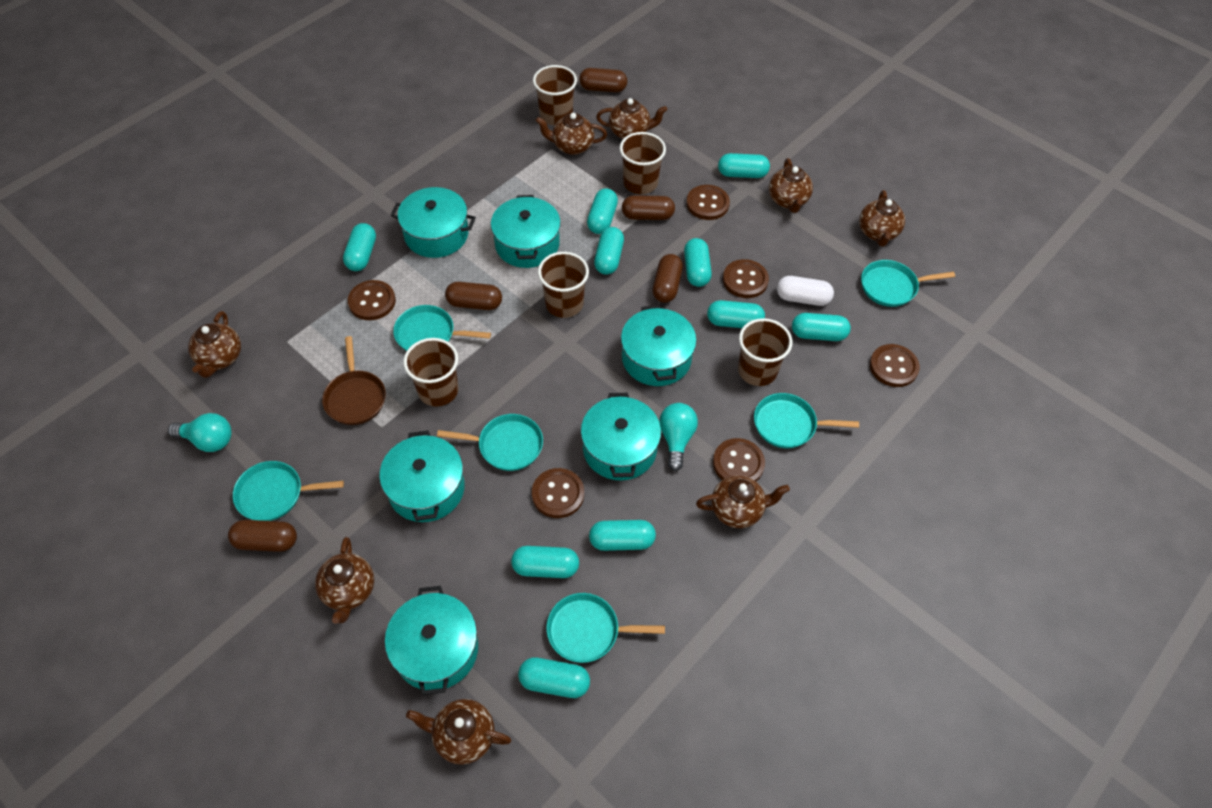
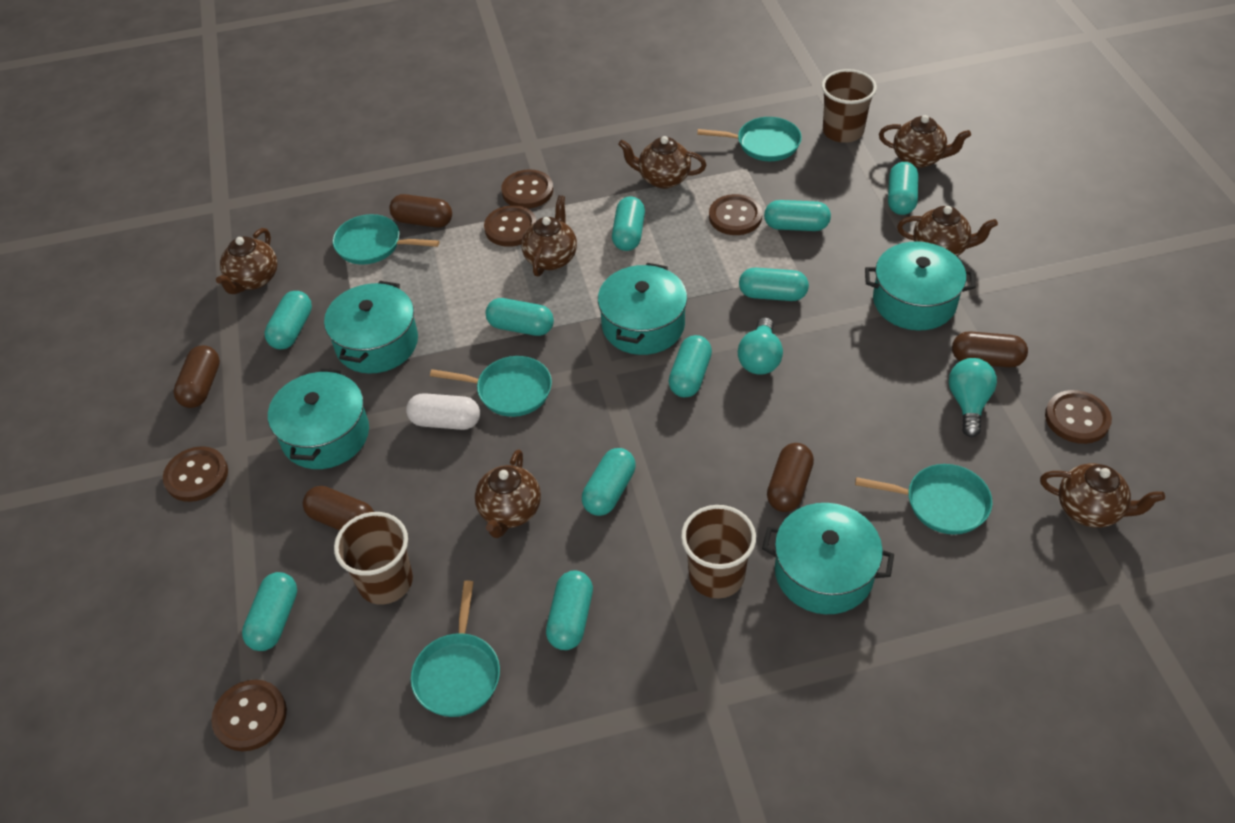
brown cup: 5 -> 3
brown pan: 1 -> 0
brown teapot: 8 -> 7
turquoise pan: 6 -> 5
turquoise pot: 6 -> 5

